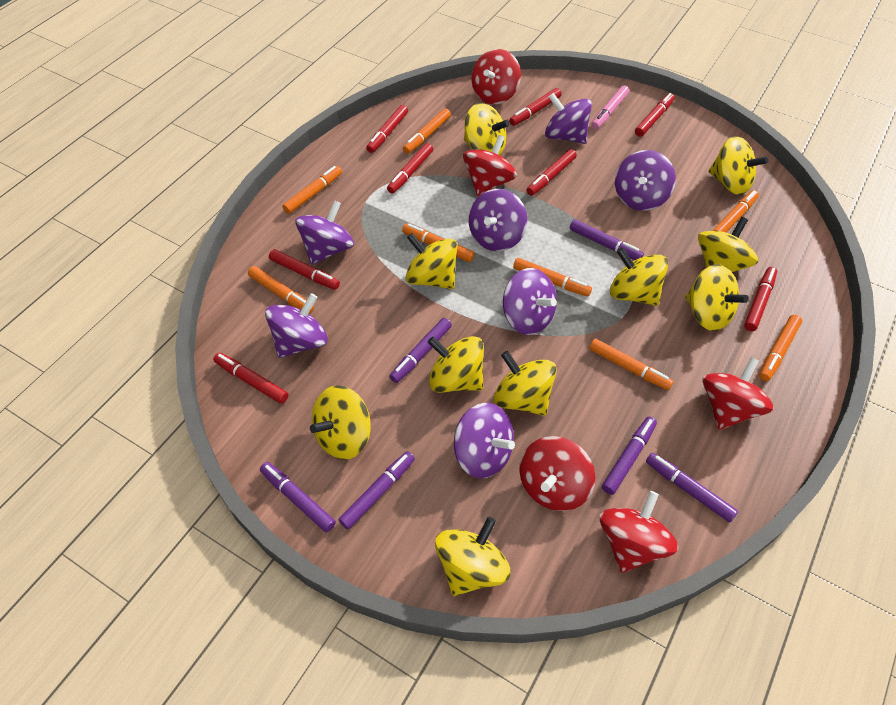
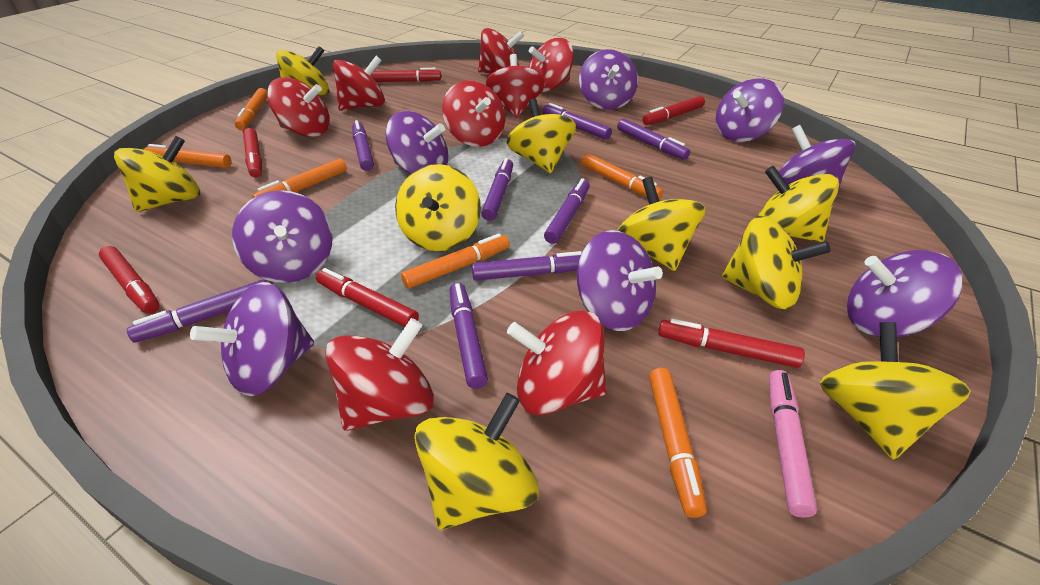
orange marker: 8 -> 6
purple marker: 6 -> 8
purple spinning top: 7 -> 8
red marker: 8 -> 6
red spinning top: 5 -> 8
yellow spinning top: 10 -> 9

